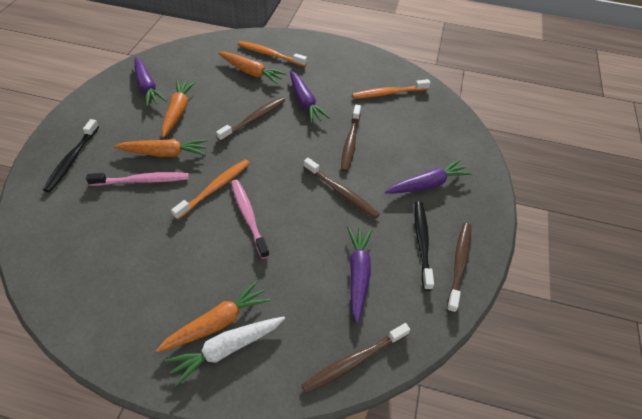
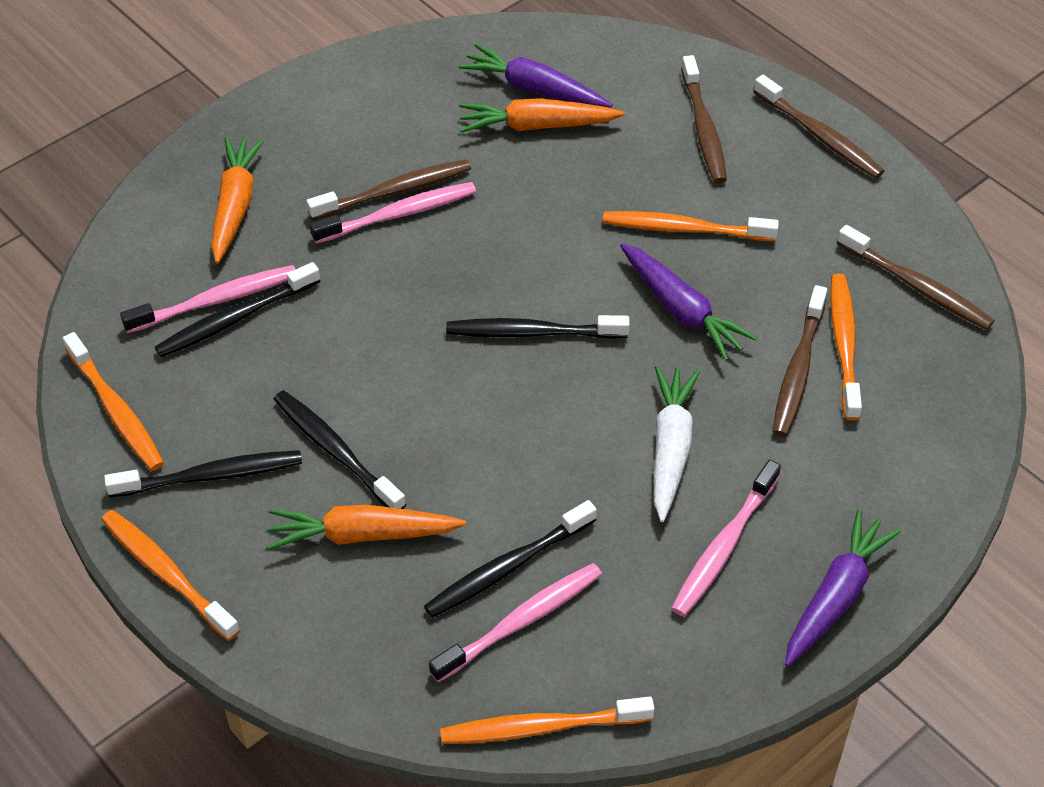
black toothbrush: 2 -> 5
orange carrot: 4 -> 3
orange toothbrush: 3 -> 5
pink toothbrush: 2 -> 4
purple carrot: 4 -> 3

